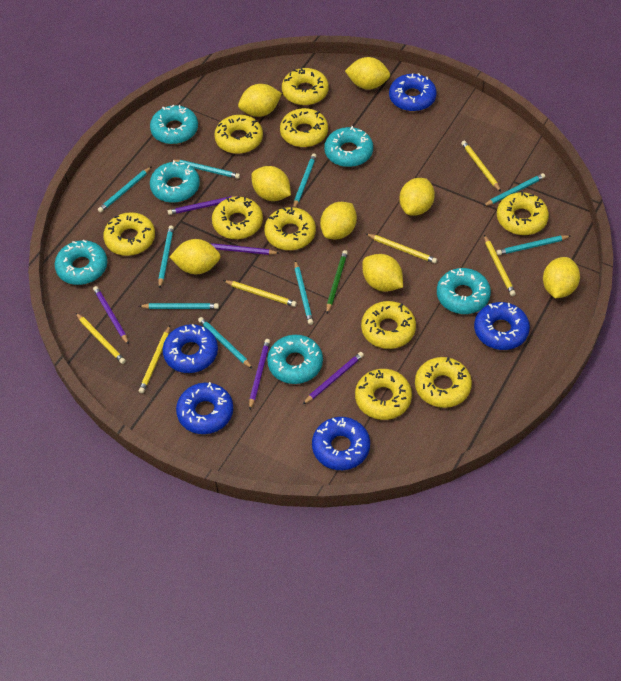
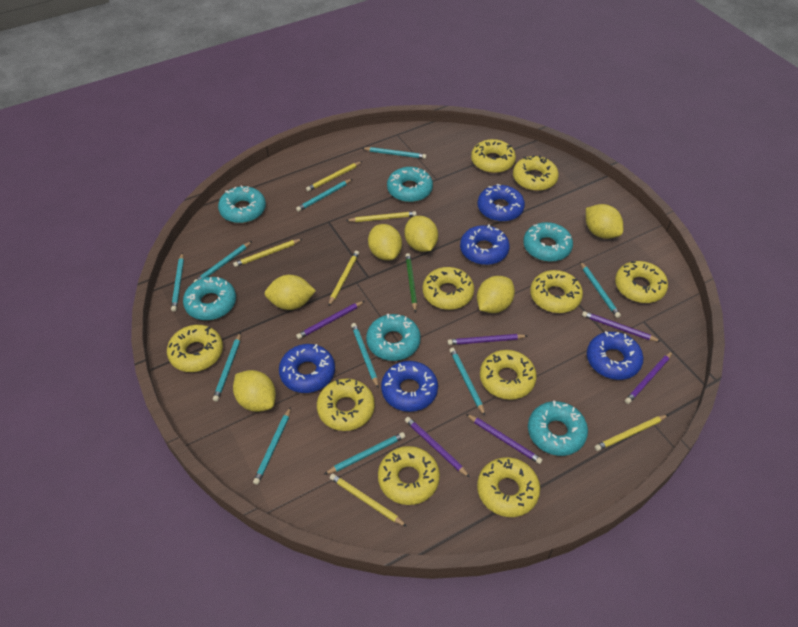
purple pencil: 5 -> 6
turquoise pencil: 9 -> 10
yellow lemon: 8 -> 6

